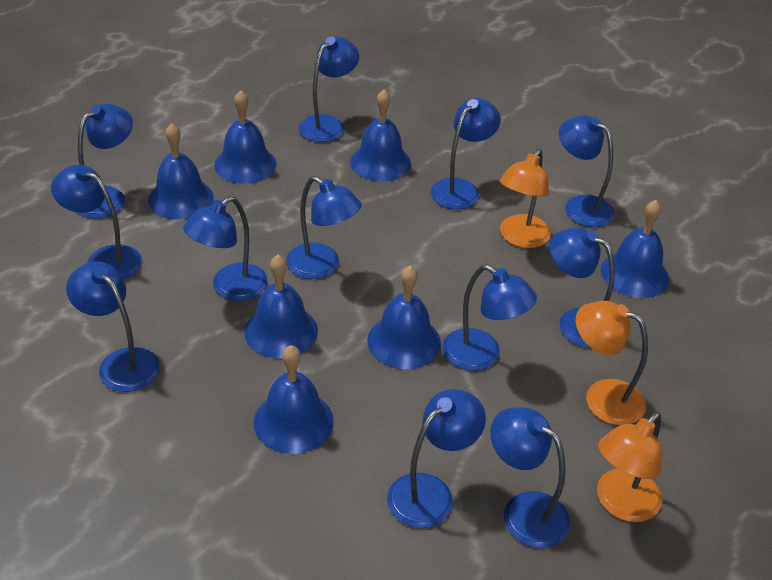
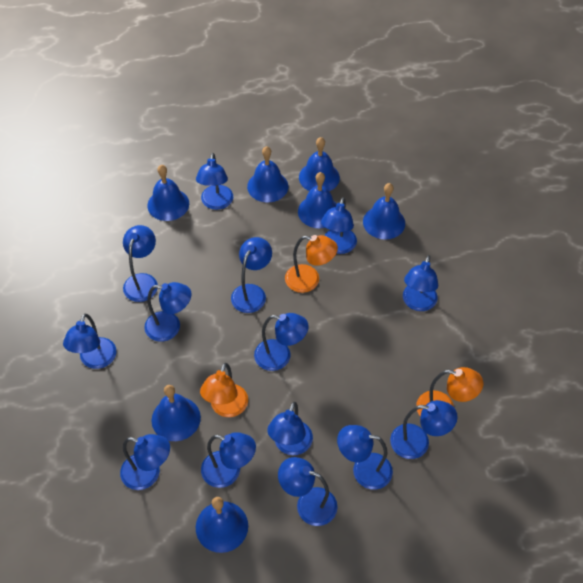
blue lamp: 12 -> 14

